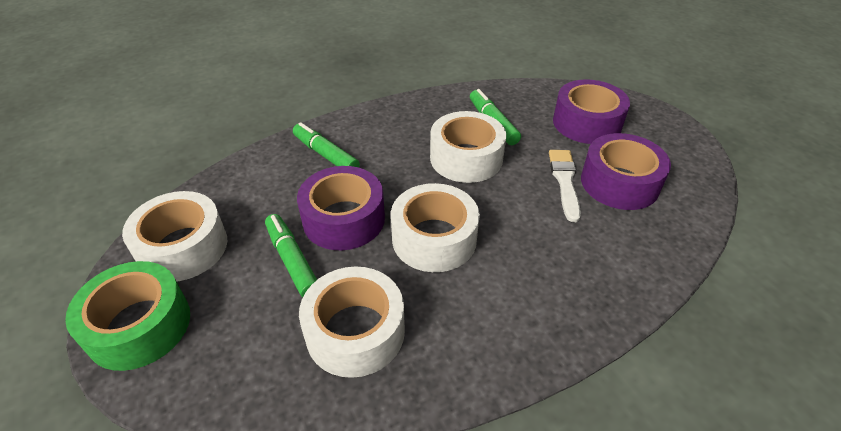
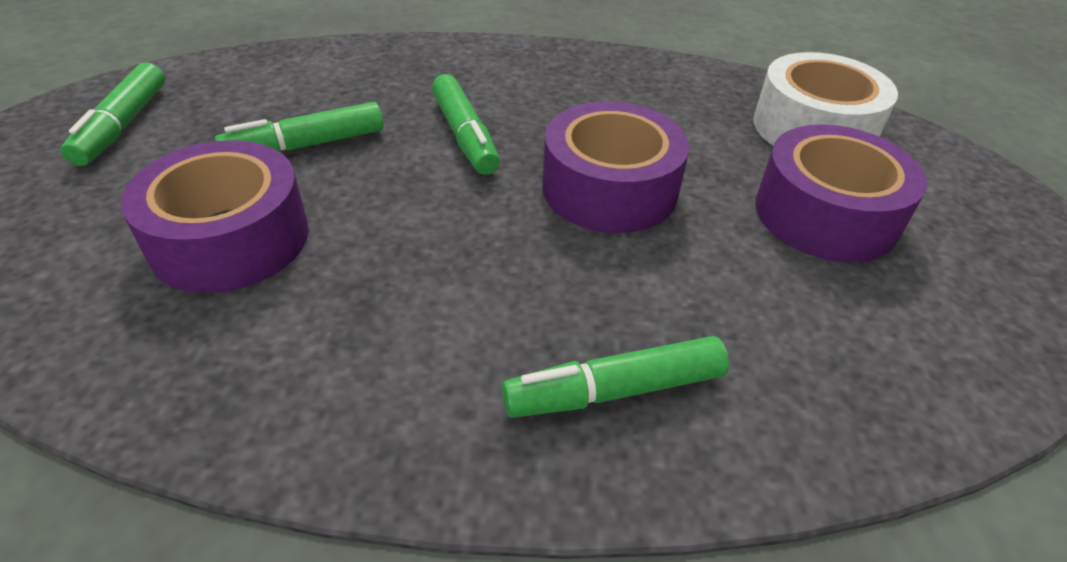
green marker: 3 -> 4
green tape: 1 -> 0
white brush: 1 -> 0
white tape: 4 -> 1

